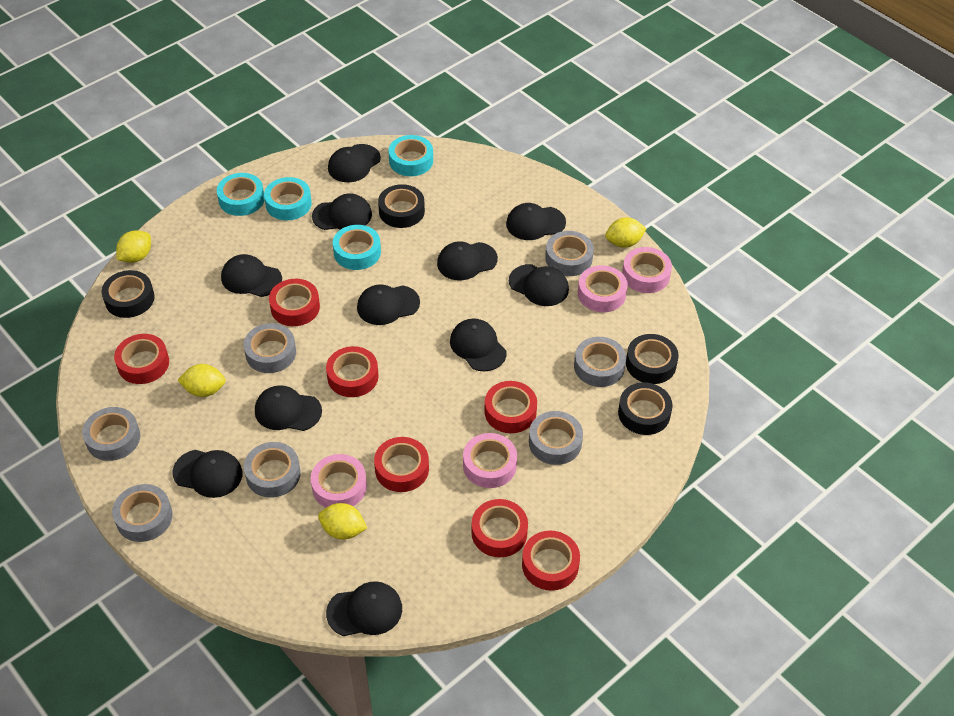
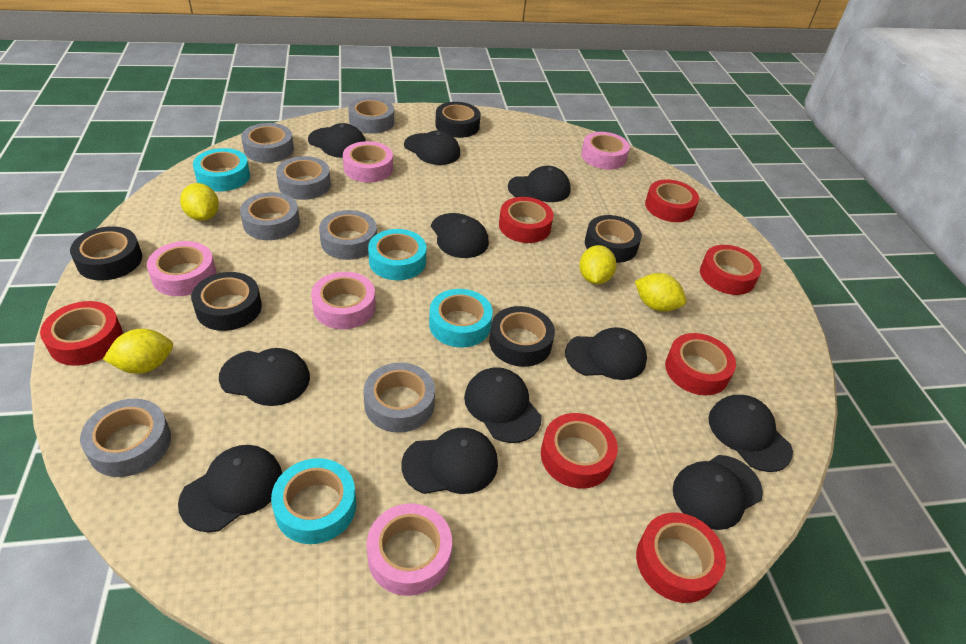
black tape: 4 -> 5
pink tape: 4 -> 5

